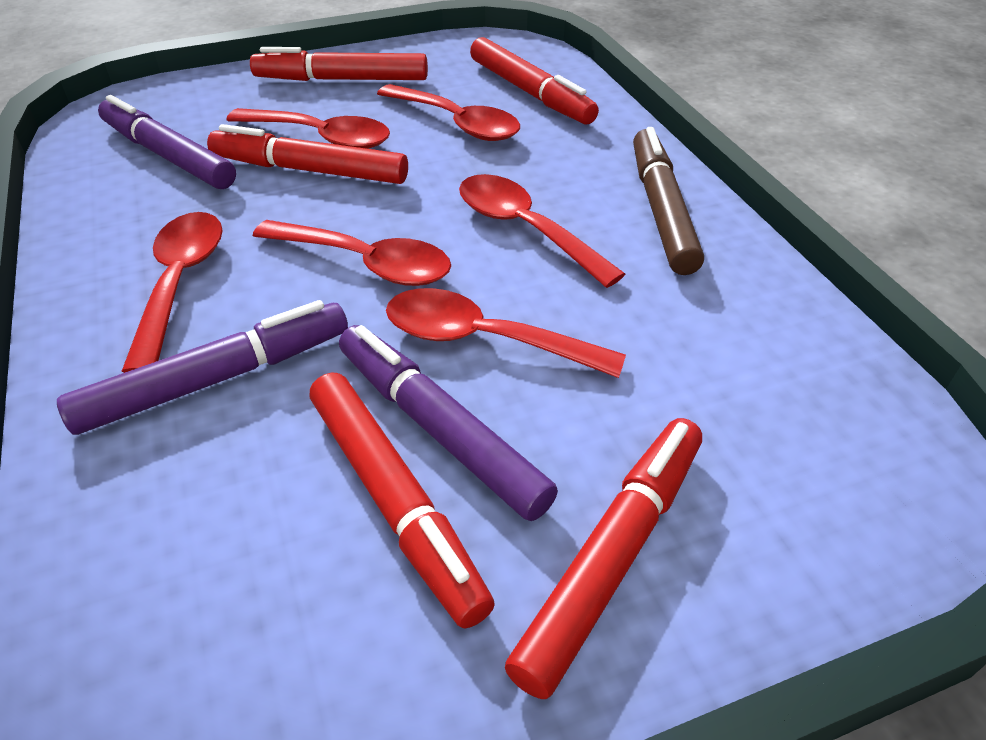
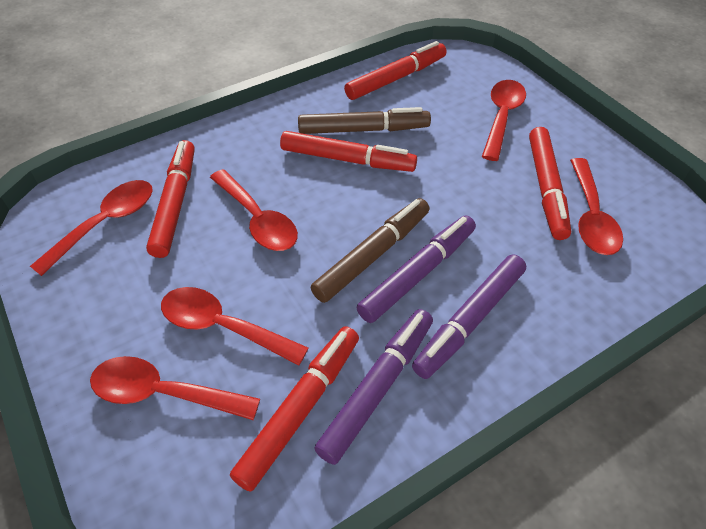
brown marker: 1 -> 2

